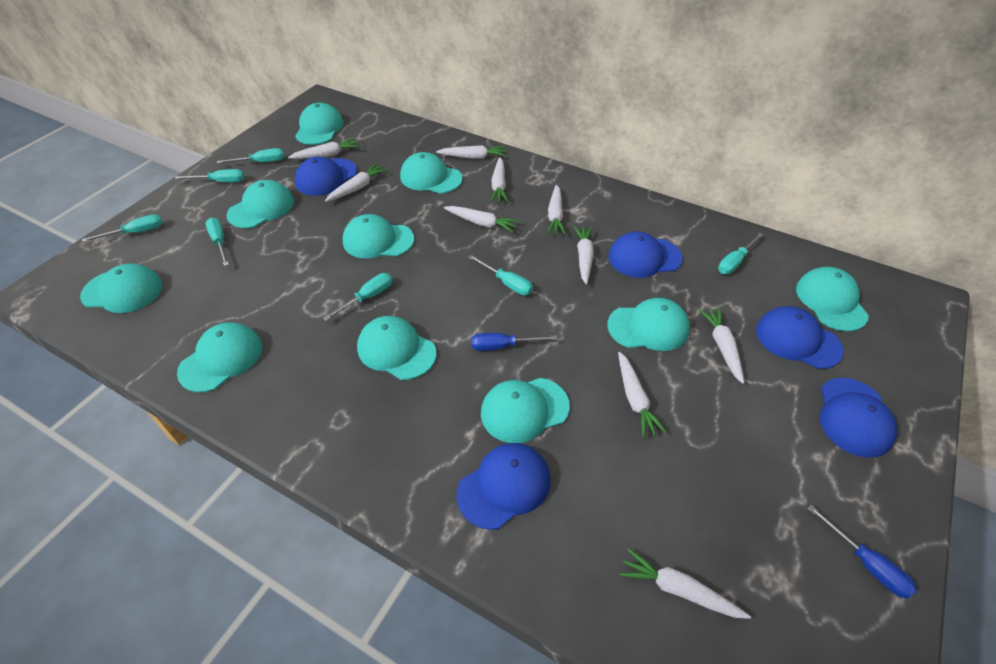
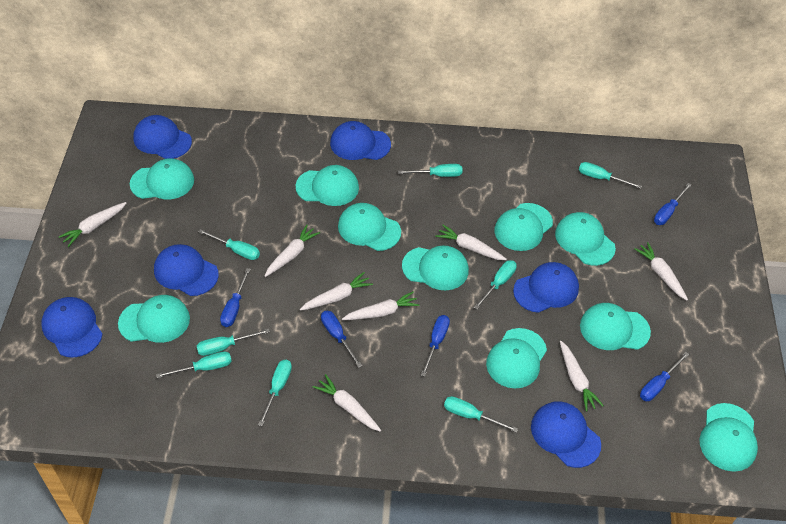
blue cap: 5 -> 6
blue screwdriver: 2 -> 5
turquoise screwdriver: 7 -> 8
white carrot: 10 -> 8

